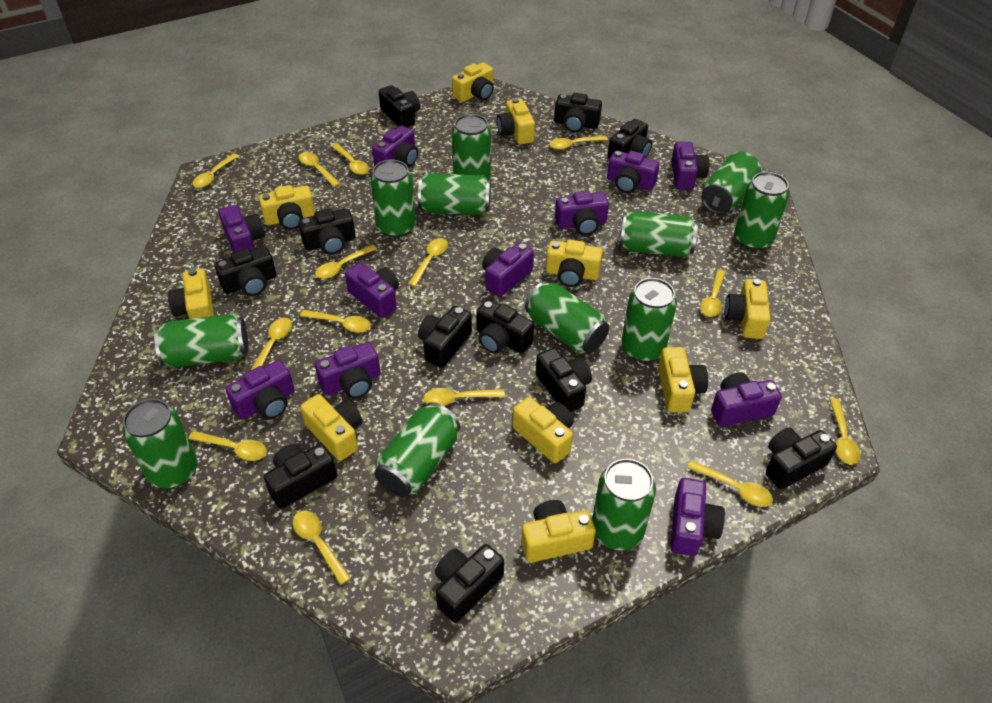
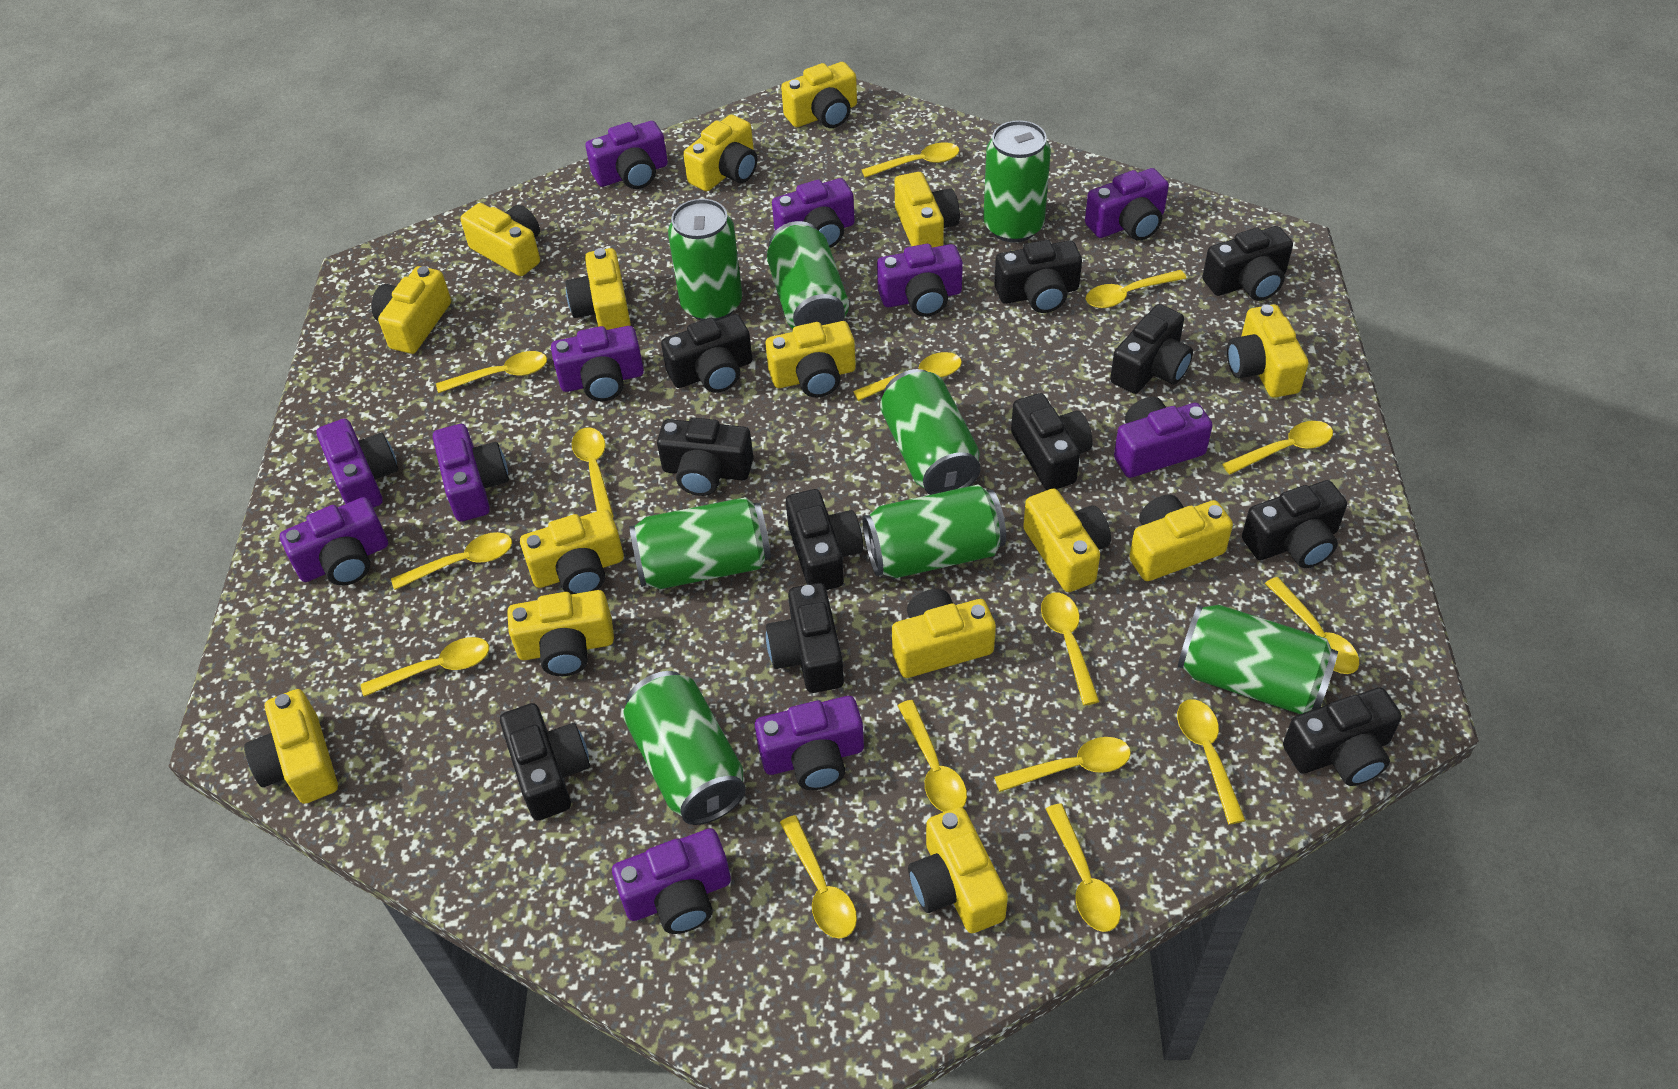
green can: 12 -> 8
yellow camera: 10 -> 15
yellow spoon: 14 -> 15

